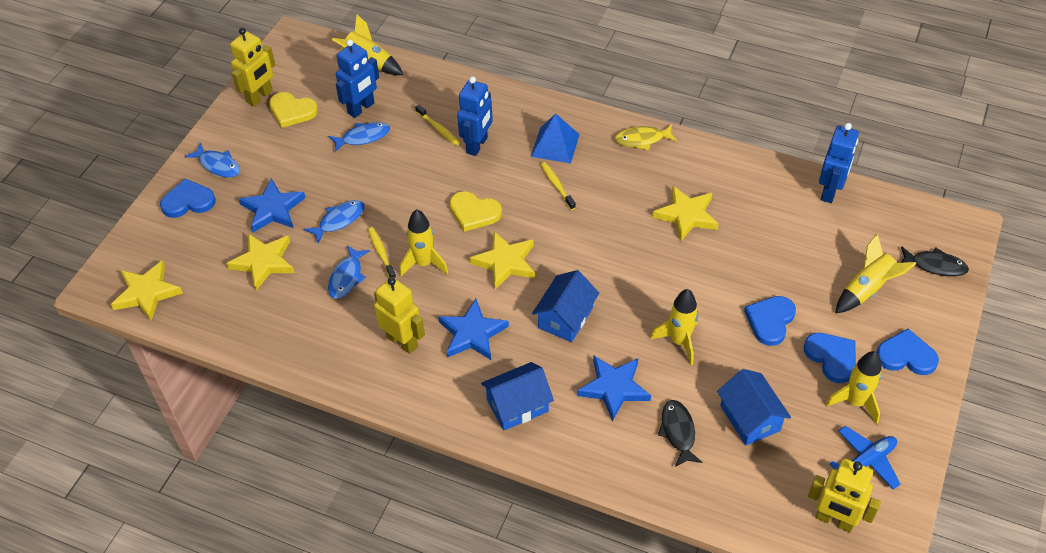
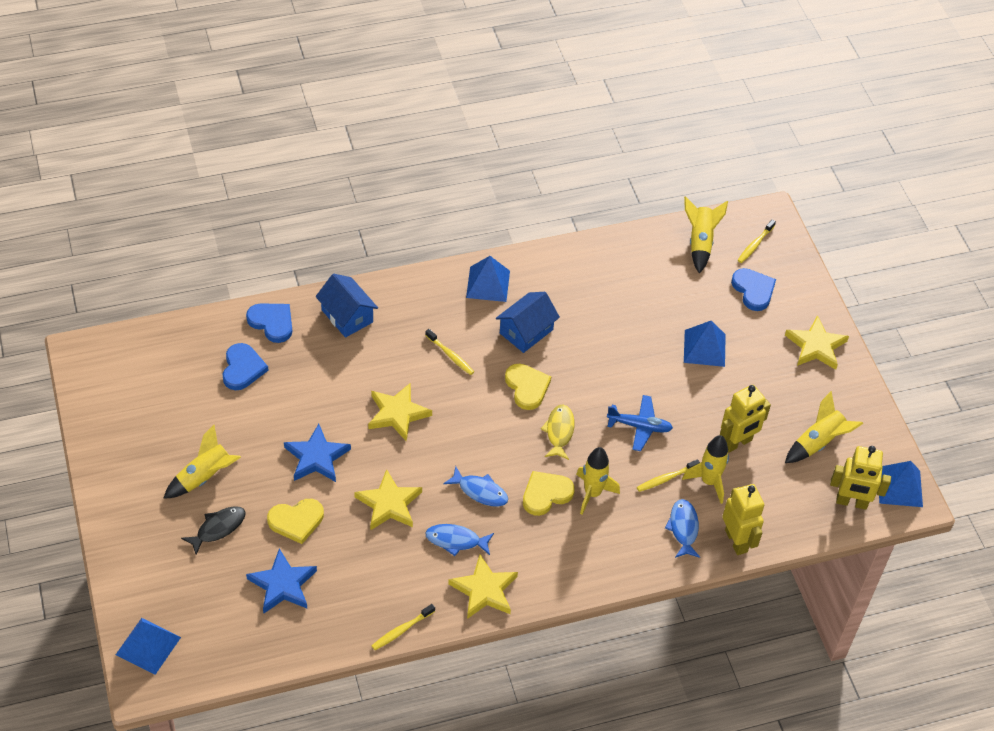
black fish: 2 -> 1
blue fish: 4 -> 3
blue heart: 4 -> 3
blue house: 3 -> 2
blue pyramid: 1 -> 4
blue robot: 3 -> 0
blue star: 3 -> 2
yellow heart: 2 -> 3
yellow toothbrush: 3 -> 4

